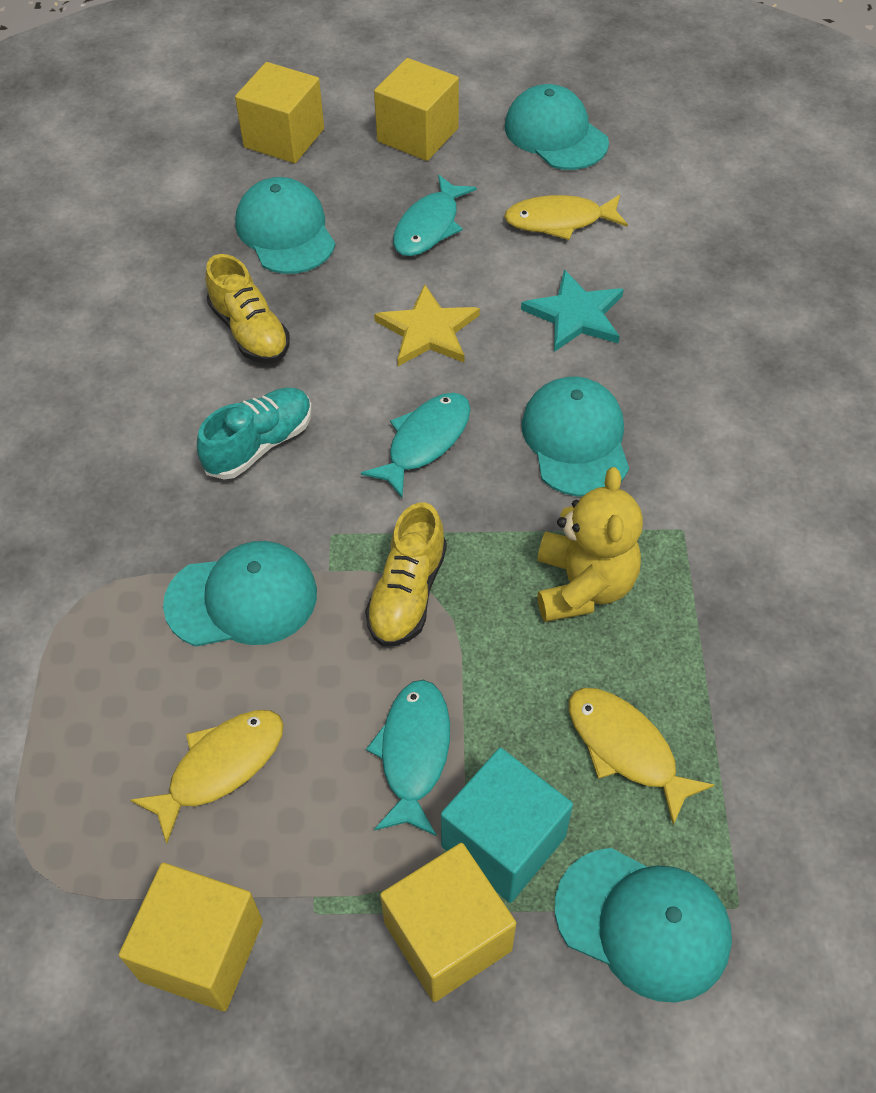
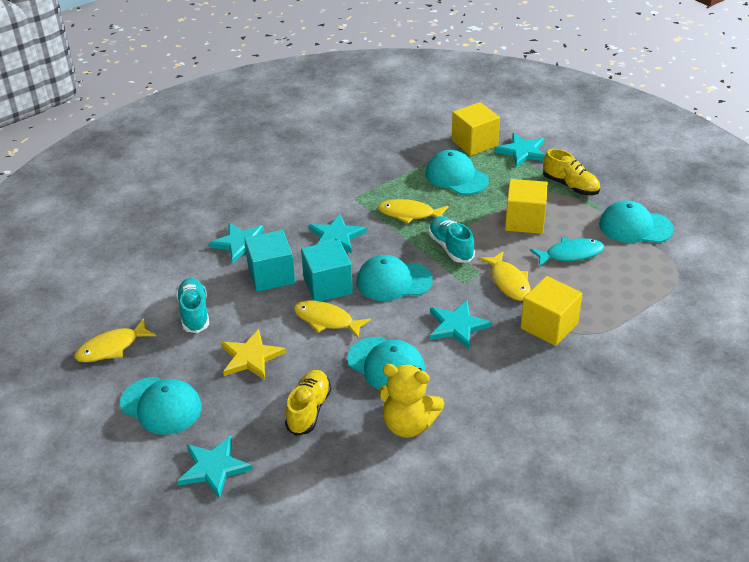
turquoise cube: 1 -> 2
turquoise fish: 3 -> 1
turquoise shoe: 1 -> 2
turquoise star: 1 -> 5
yellow cube: 4 -> 3
yellow fish: 3 -> 4

